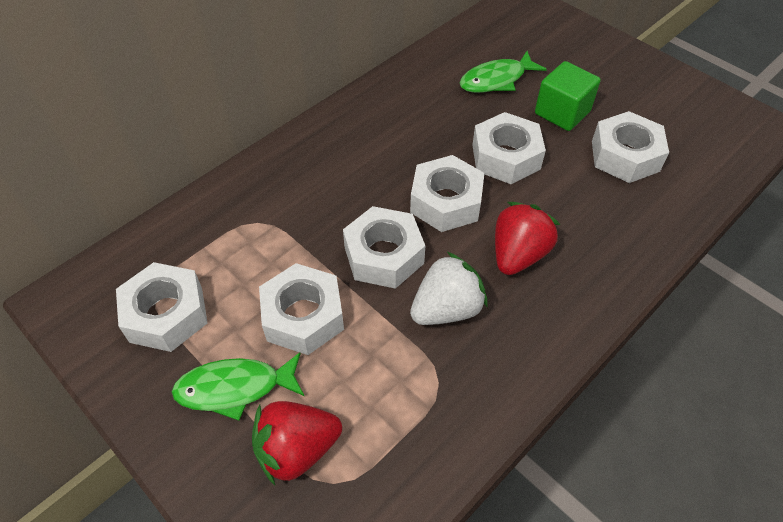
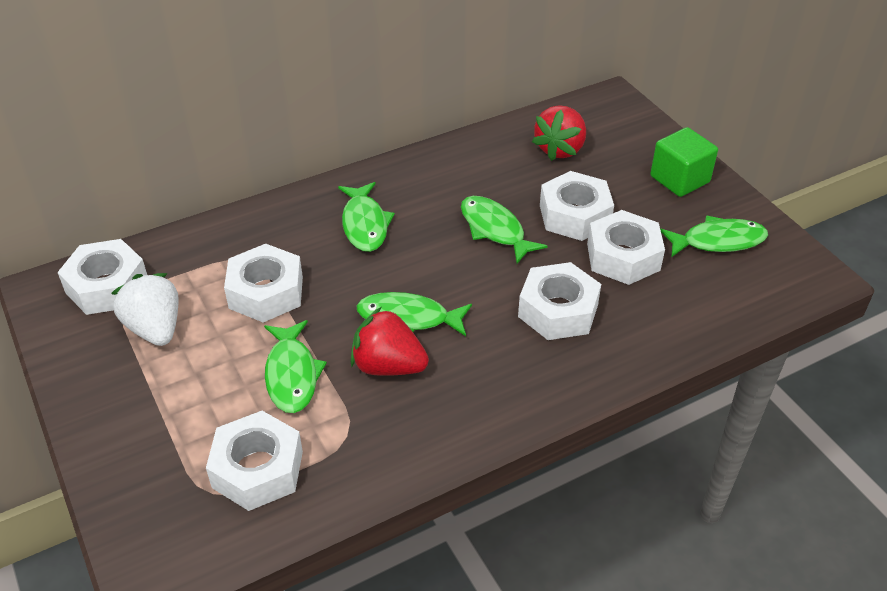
green fish: 2 -> 5

